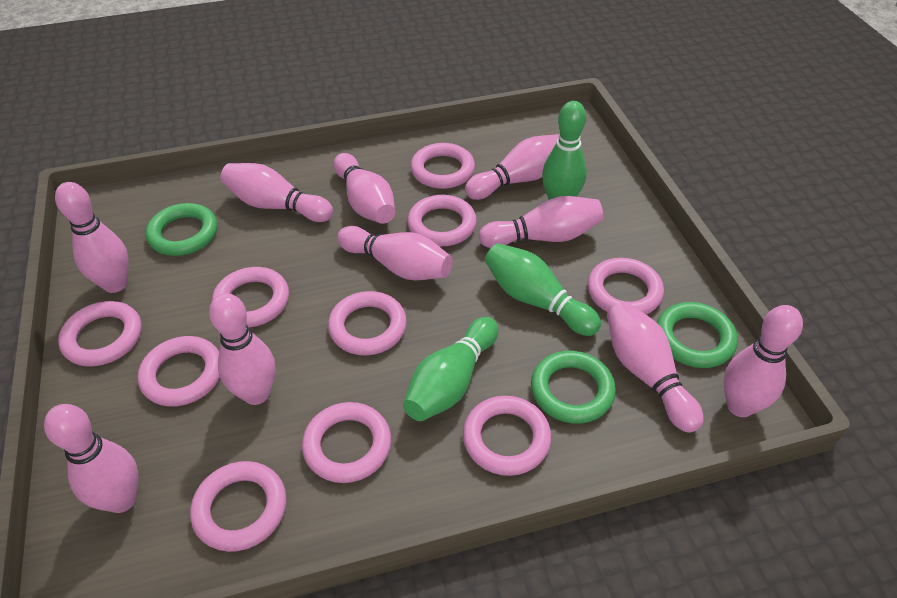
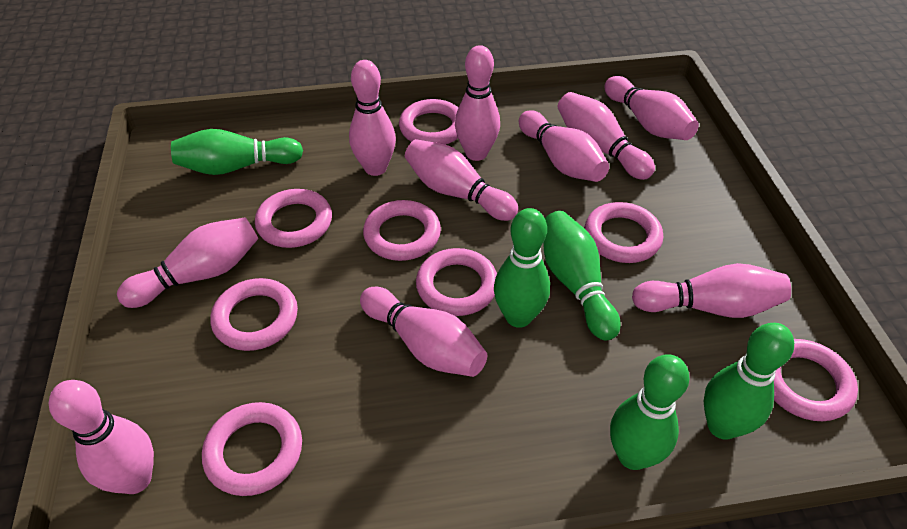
green bowling pin: 3 -> 5
green ring: 3 -> 0
pink ring: 10 -> 8

